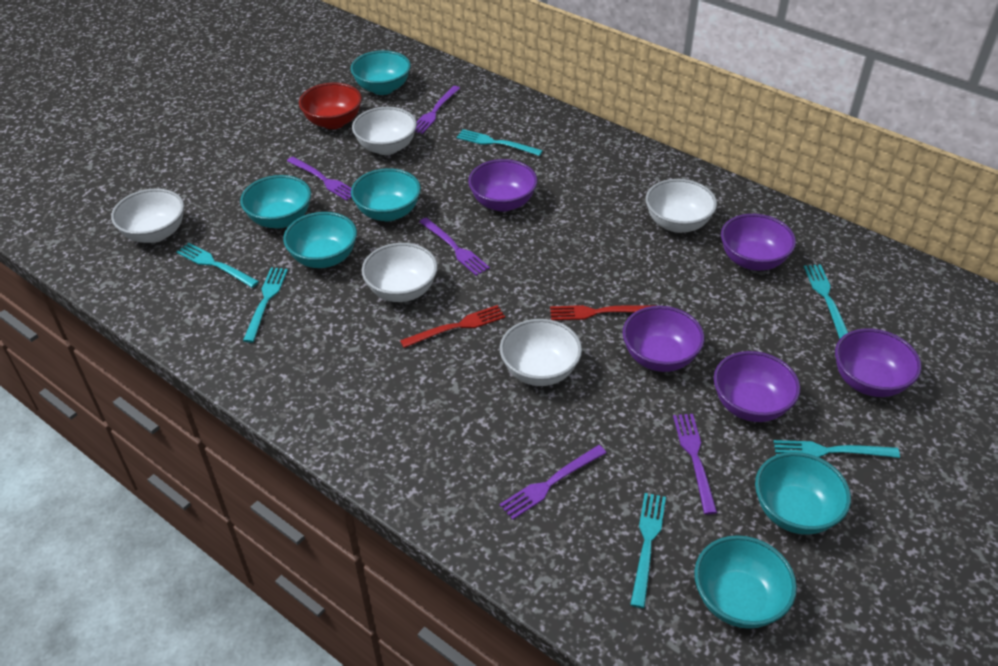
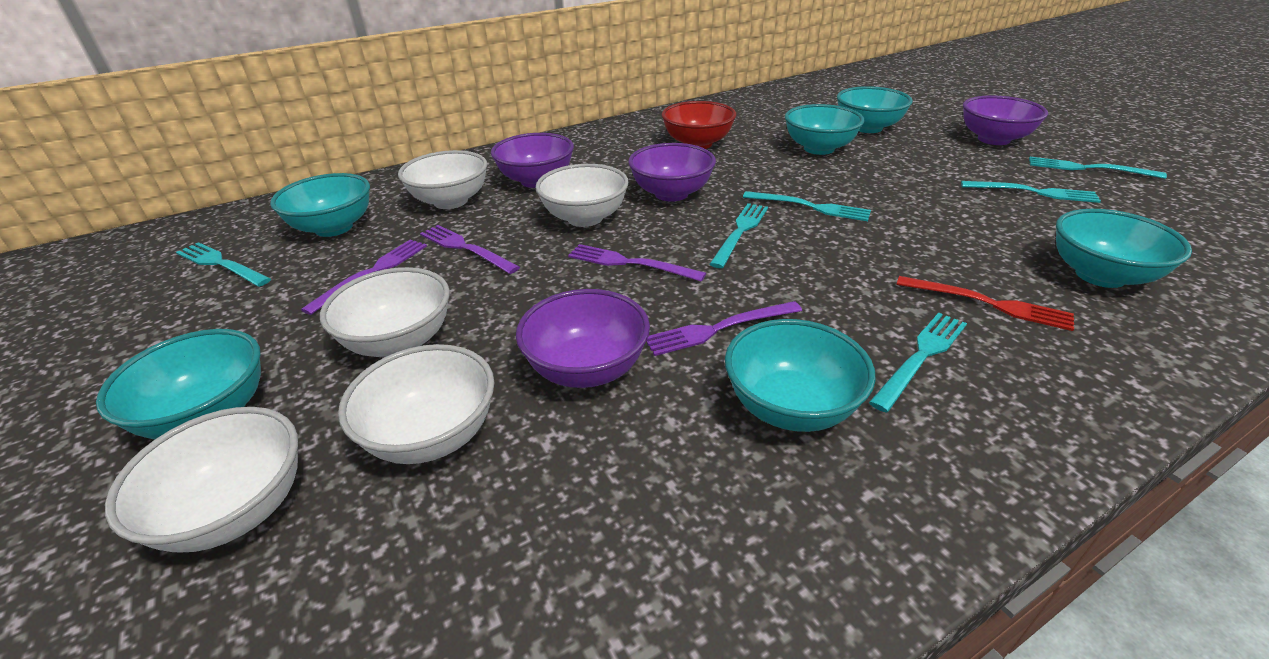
purple bowl: 5 -> 4
purple fork: 5 -> 4
red fork: 2 -> 1

